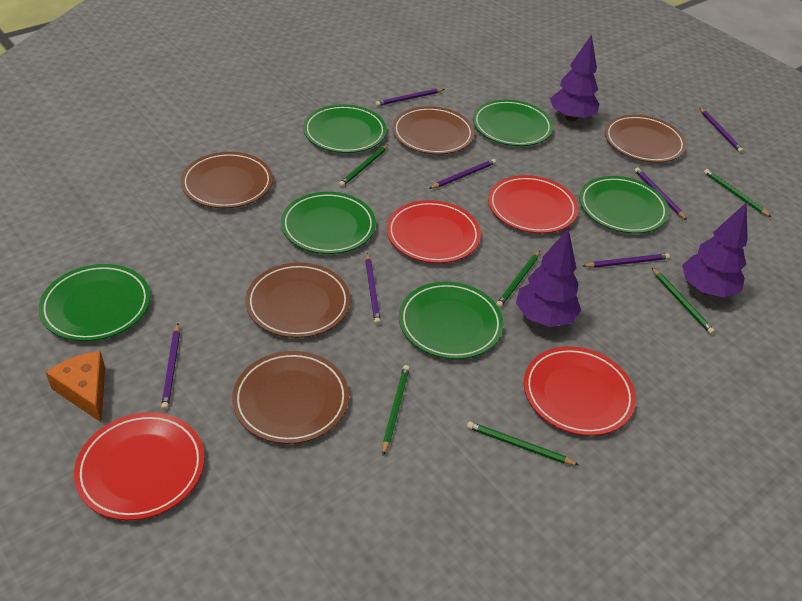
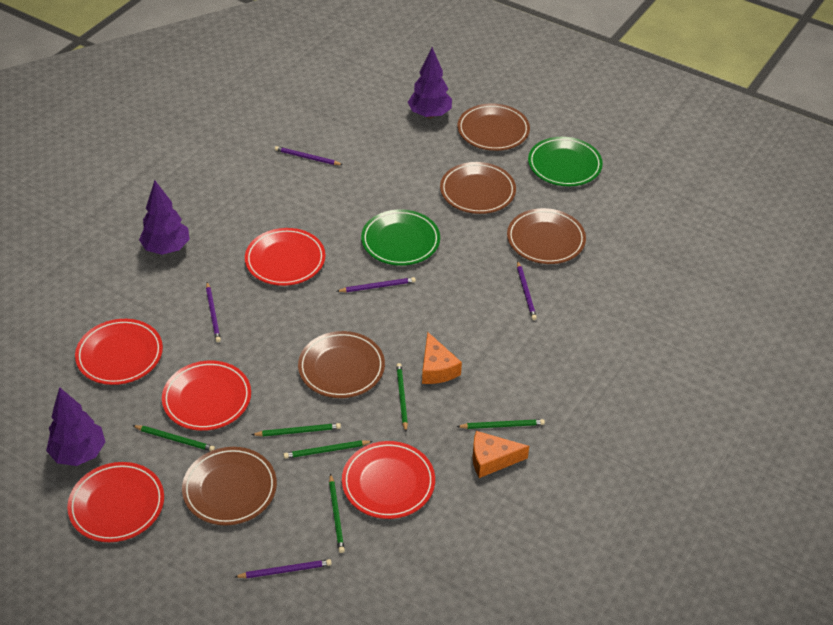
green plate: 6 -> 2
orange cheese: 1 -> 2
purple pencil: 7 -> 5
red plate: 4 -> 5

